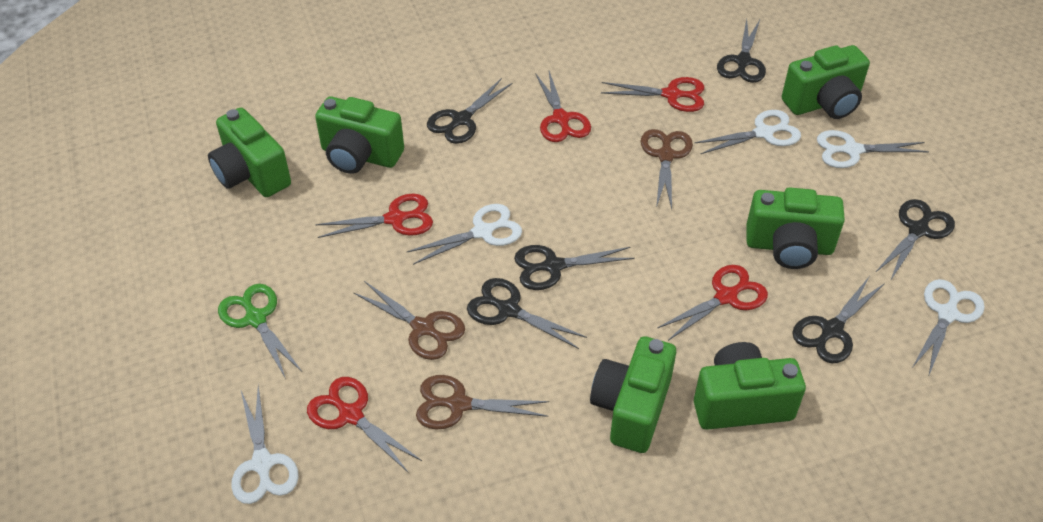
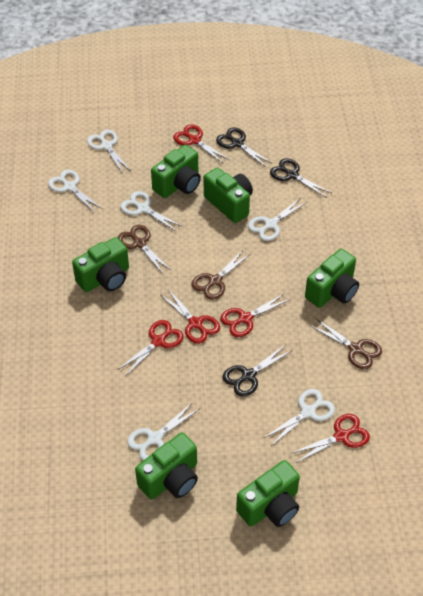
black scissors: 6 -> 3
green scissors: 1 -> 0
white scissors: 5 -> 6

